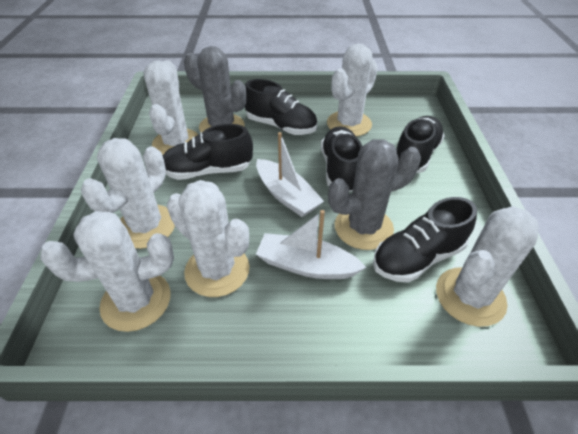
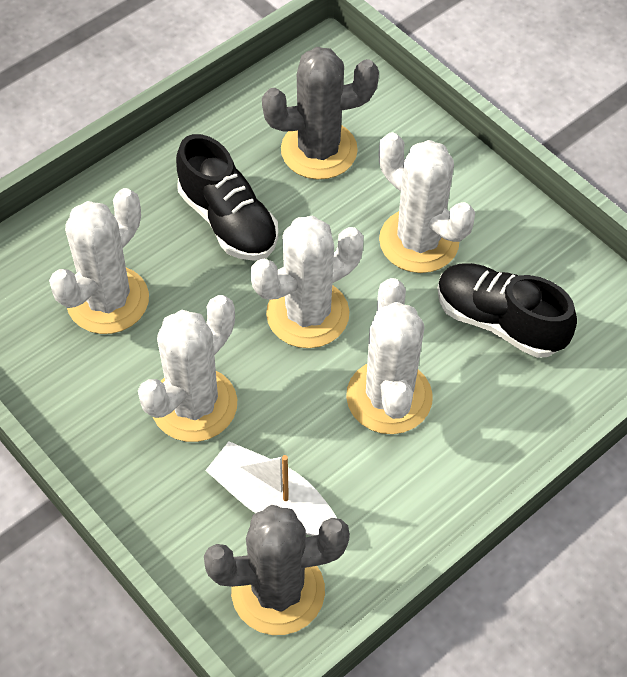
black shoe: 5 -> 2
white boat: 2 -> 1
white cactus: 6 -> 5

